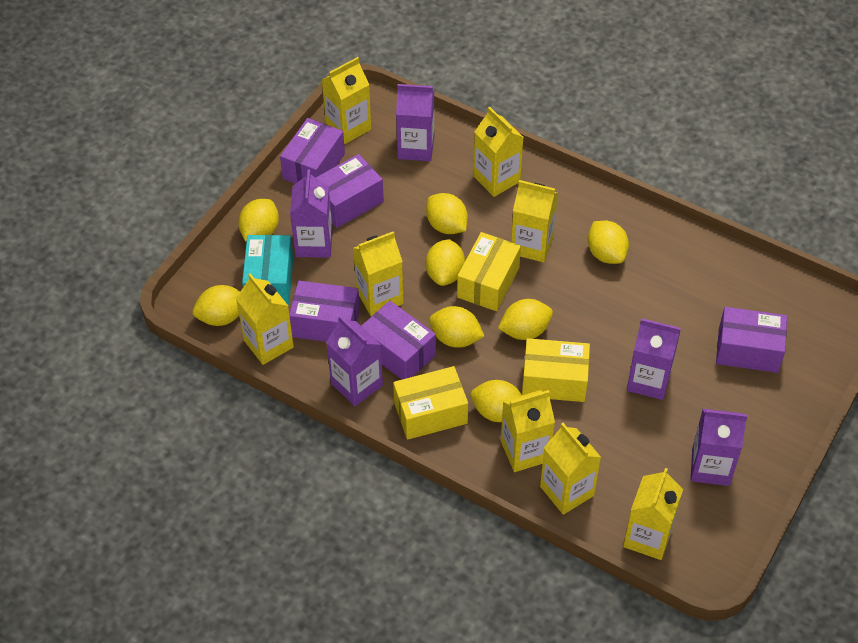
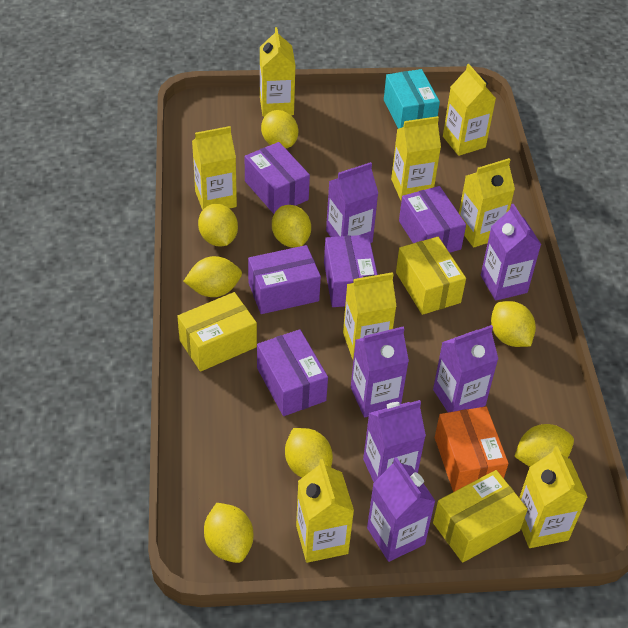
orange box: 0 -> 1
purple carton: 5 -> 6

